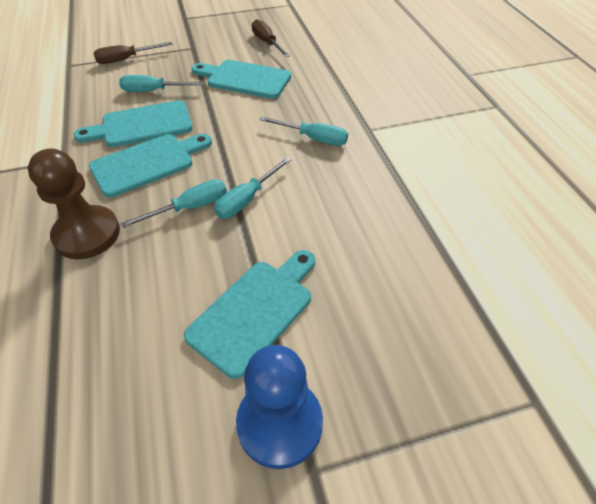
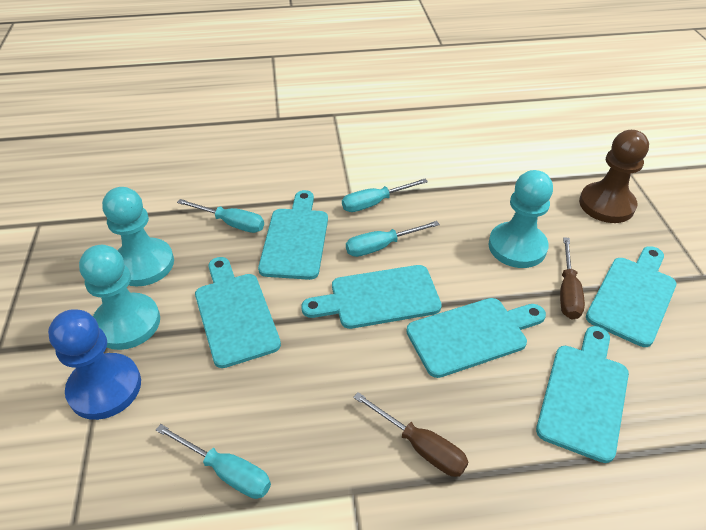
turquoise cutting board: 4 -> 6
turquoise pawn: 0 -> 3

